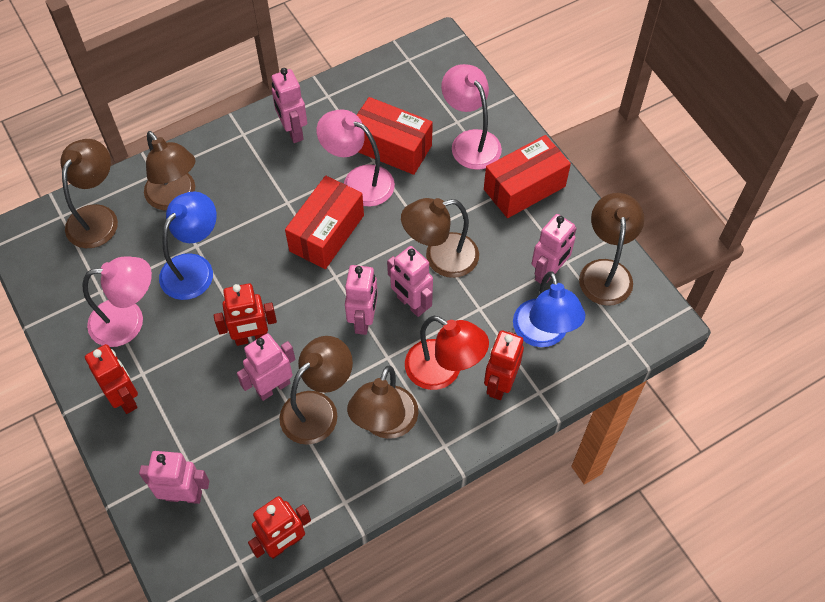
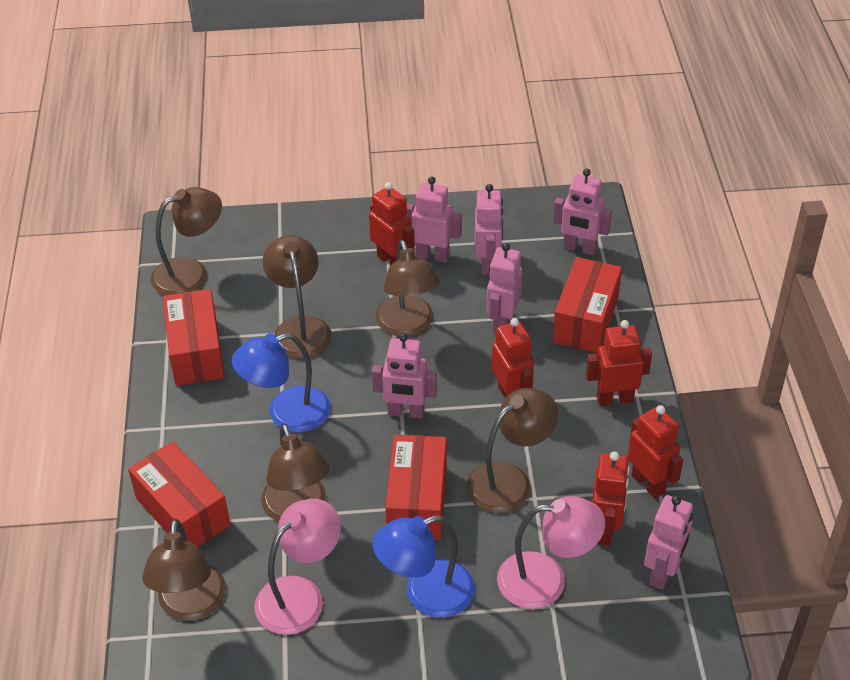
pink lamp: 3 -> 2
red box: 3 -> 4
red lamp: 1 -> 0
red robot: 4 -> 5

